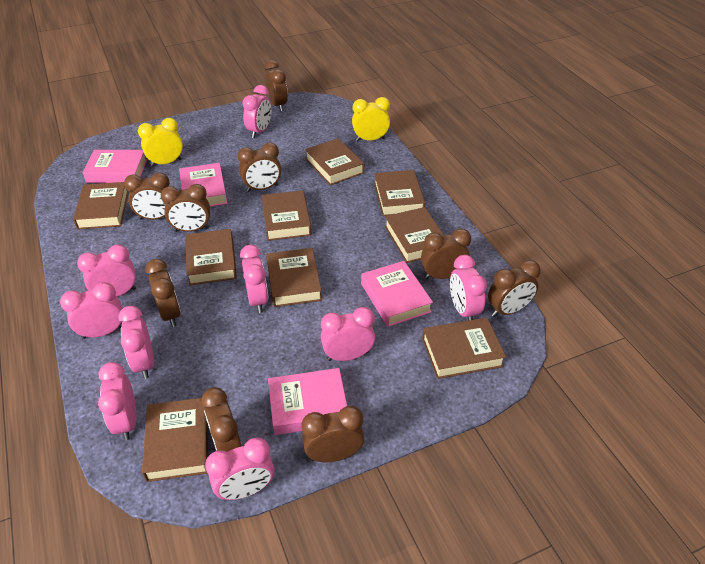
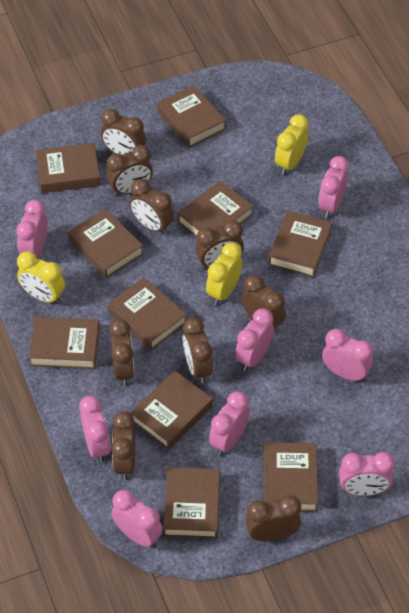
brown book: 9 -> 10
pink book: 4 -> 0
pink clock: 9 -> 8
yellow clock: 2 -> 3

